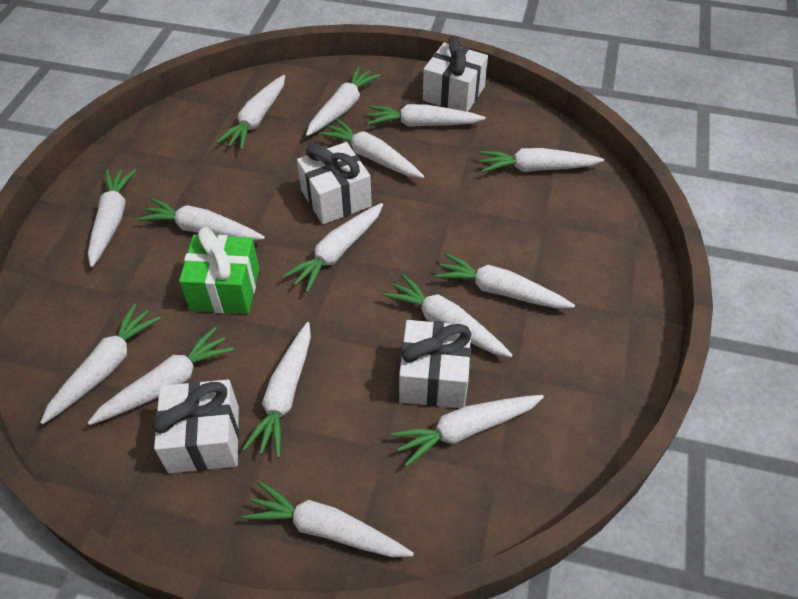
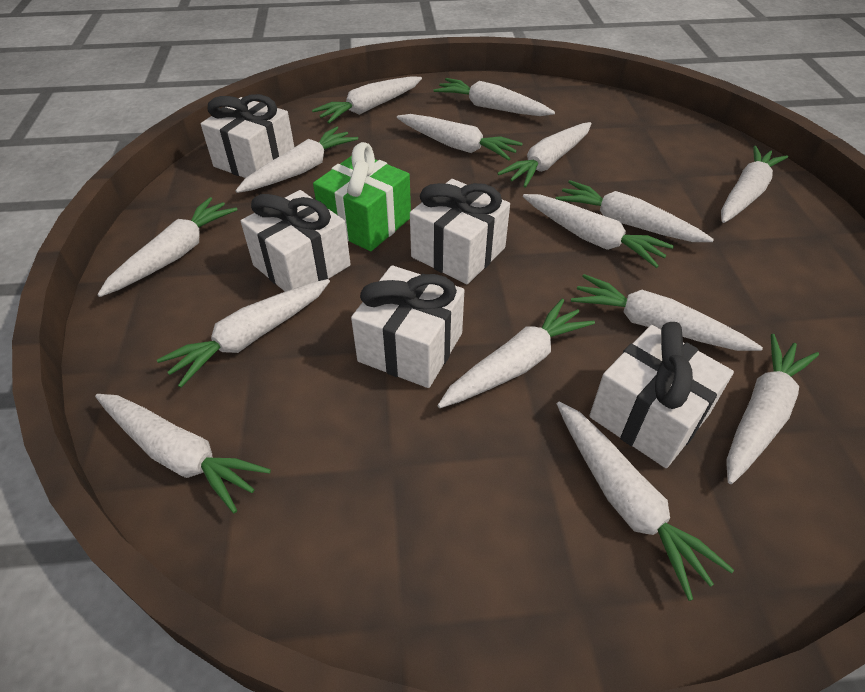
white gift: 4 -> 5

